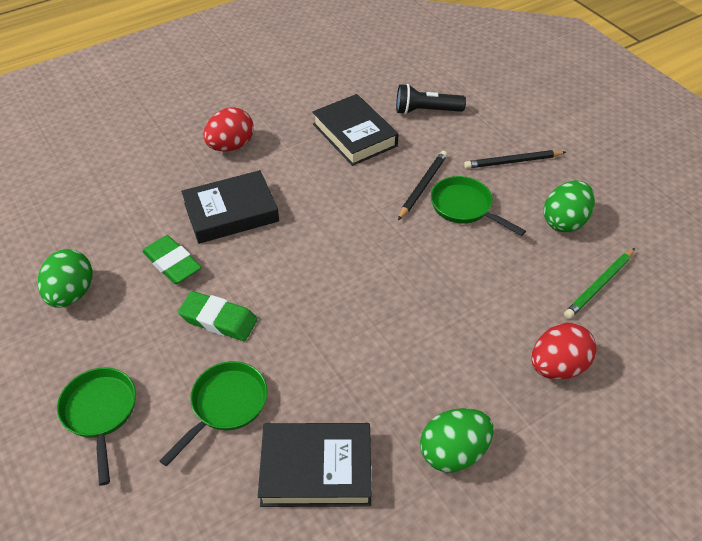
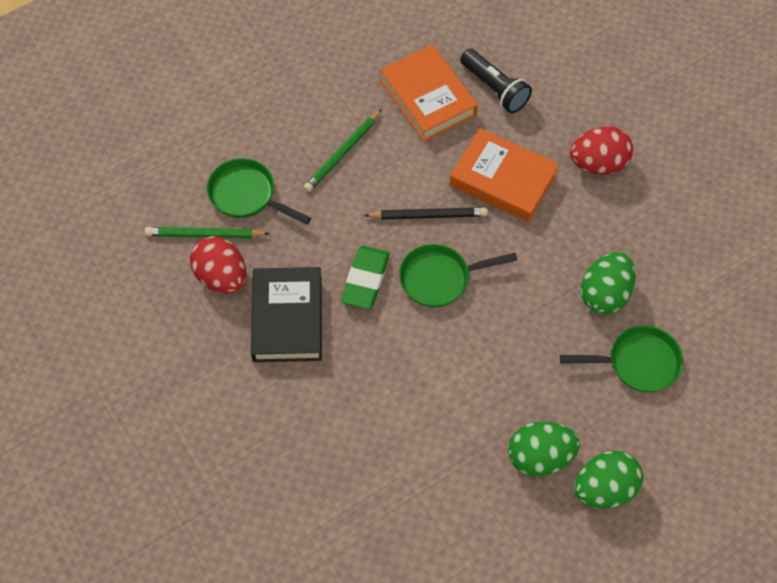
black book: 3 -> 1
black pencil: 2 -> 1
green eraser: 2 -> 1
green pencil: 1 -> 2
orange book: 0 -> 2

